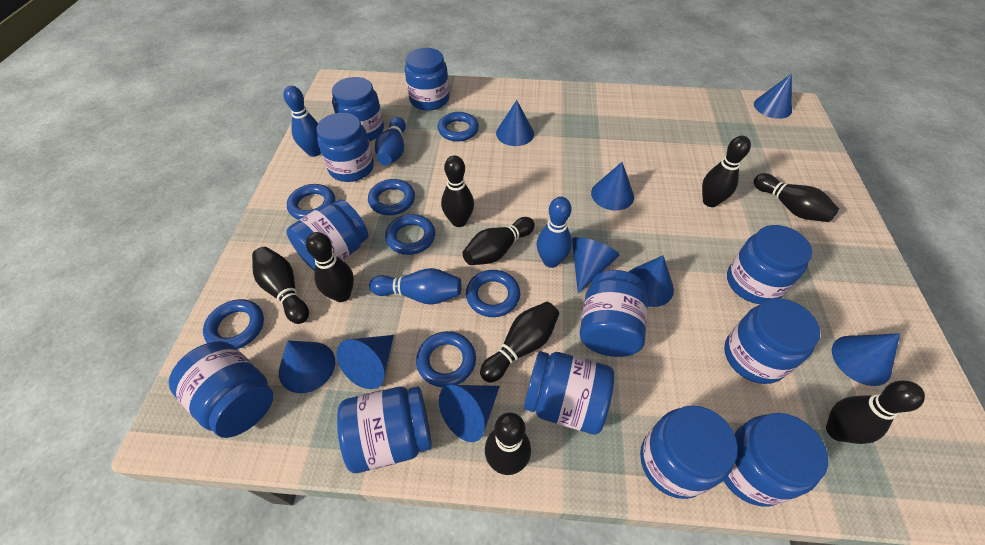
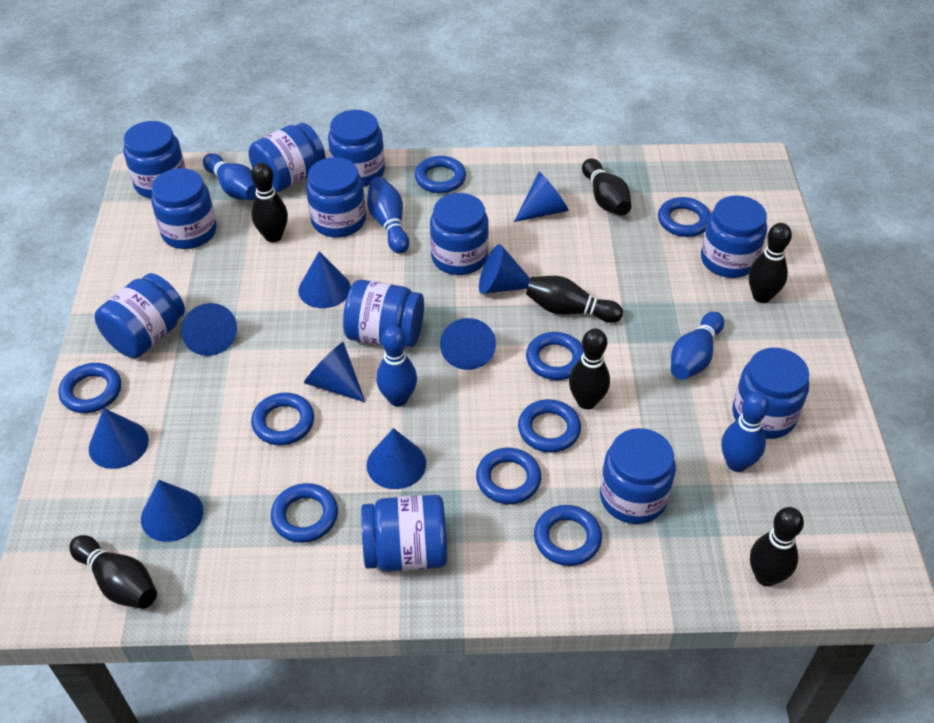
black bowling pin: 9 -> 7
blue bowling pin: 4 -> 5
blue ring: 7 -> 9

